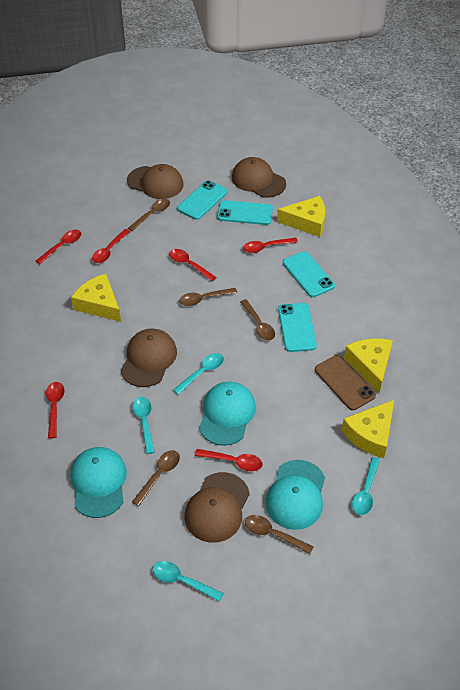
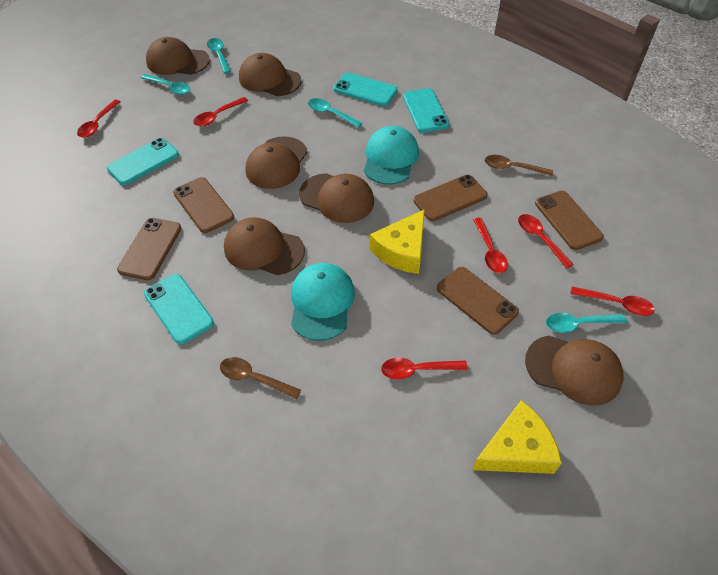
brown cap: 4 -> 6
brown phone: 1 -> 5
brown spoon: 5 -> 2
turquoise cap: 3 -> 2
yellow cheese: 4 -> 2

